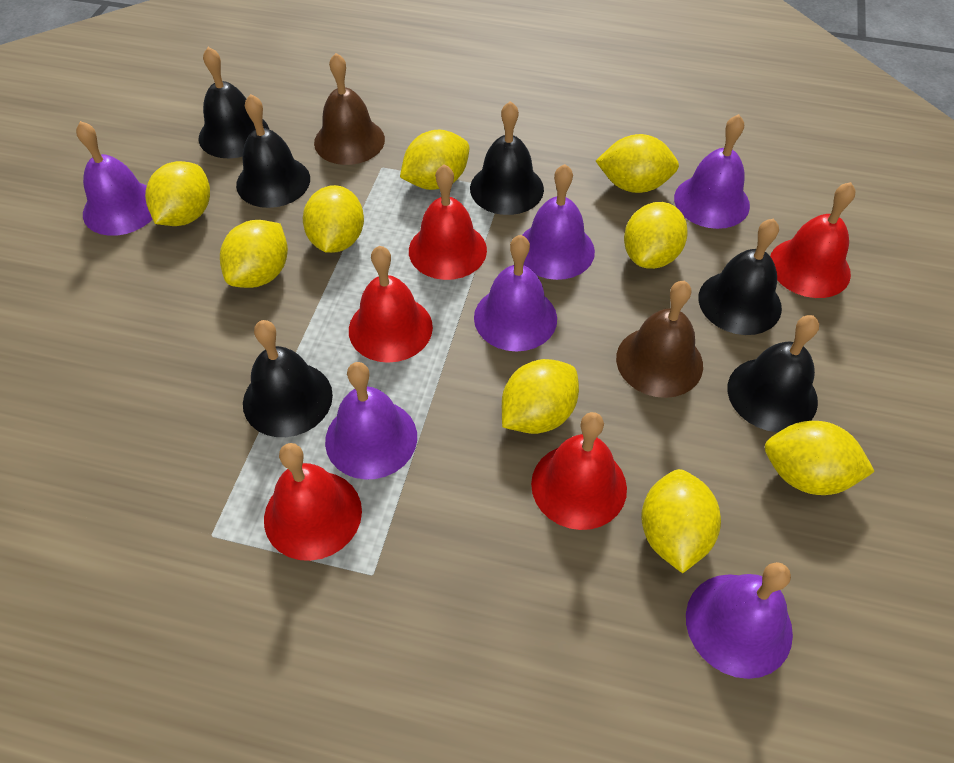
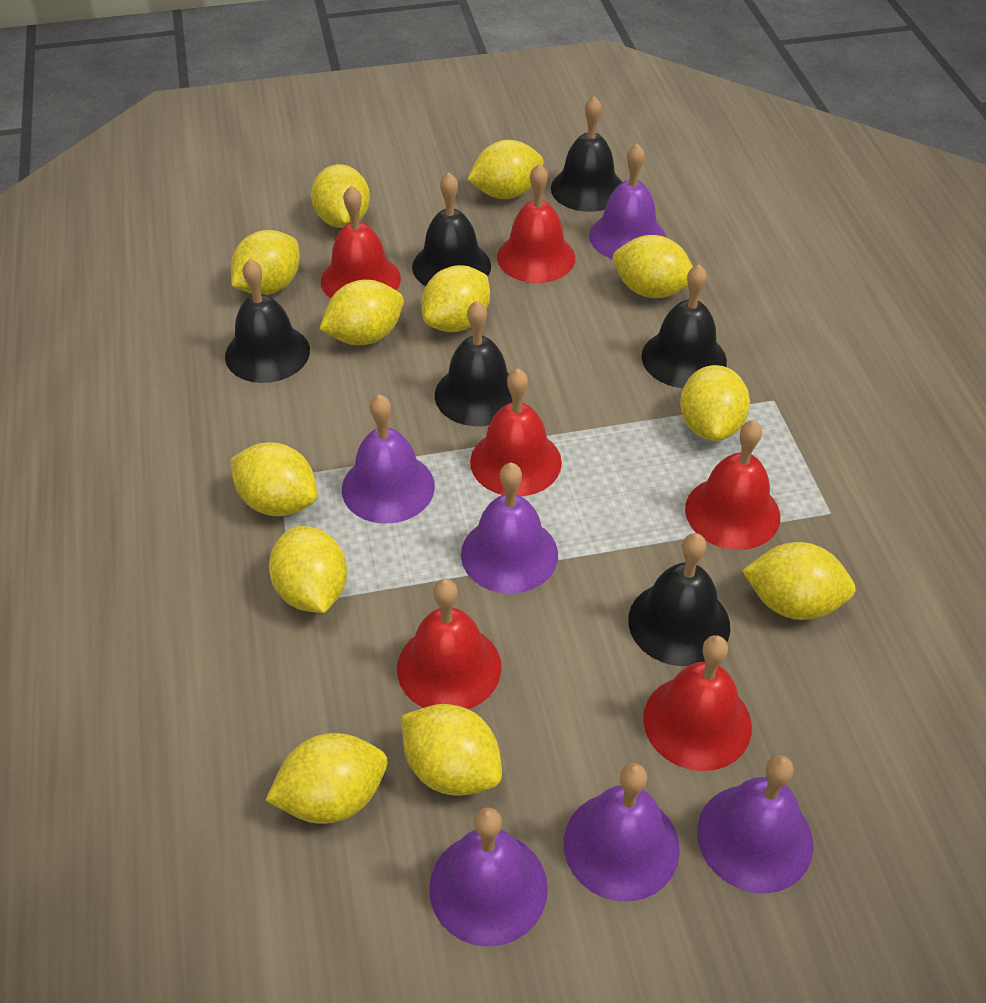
brown bell: 2 -> 0
red bell: 5 -> 6
yellow lemon: 9 -> 12

